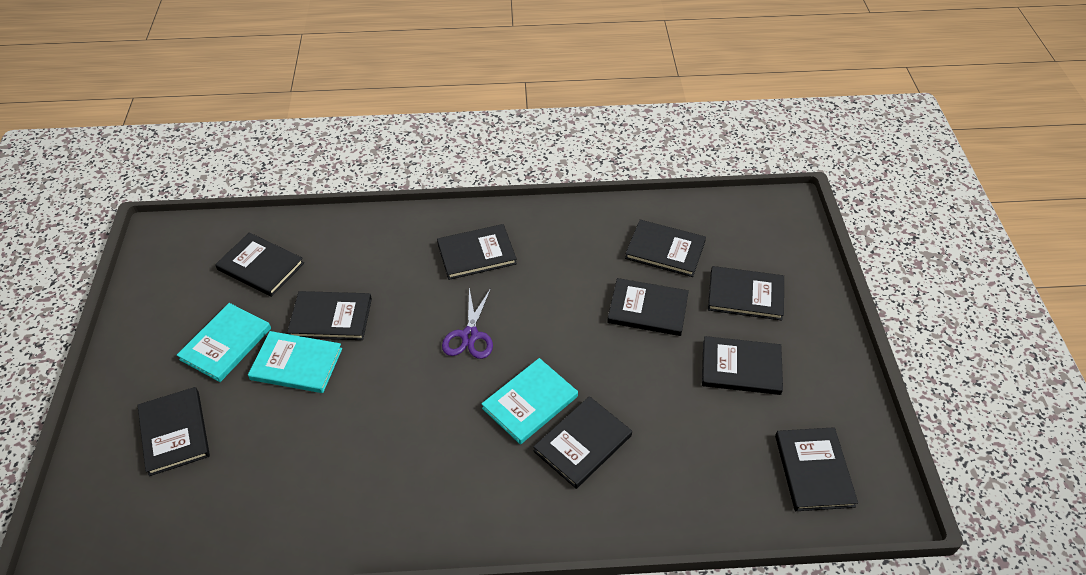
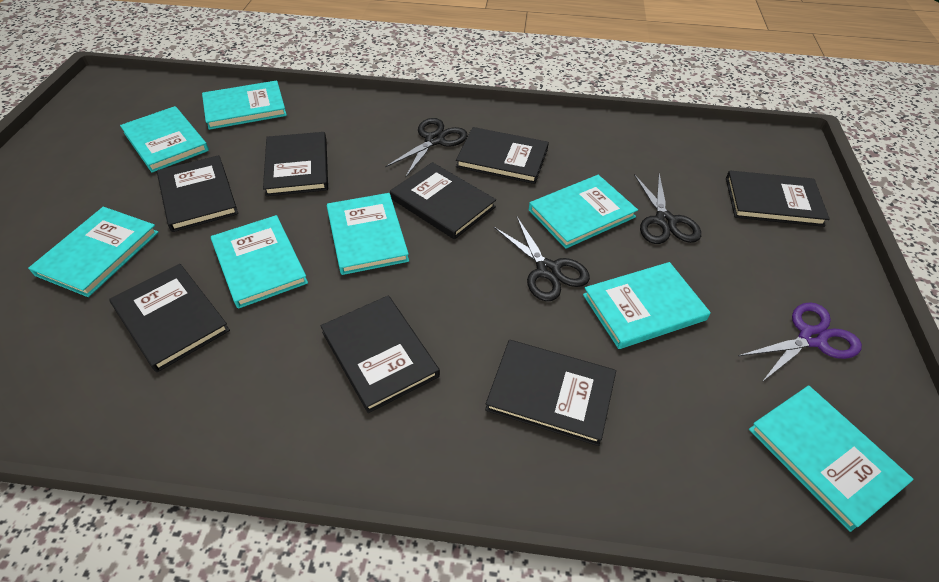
black book: 10 -> 8
black scissors: 0 -> 3
turquoise book: 3 -> 8

